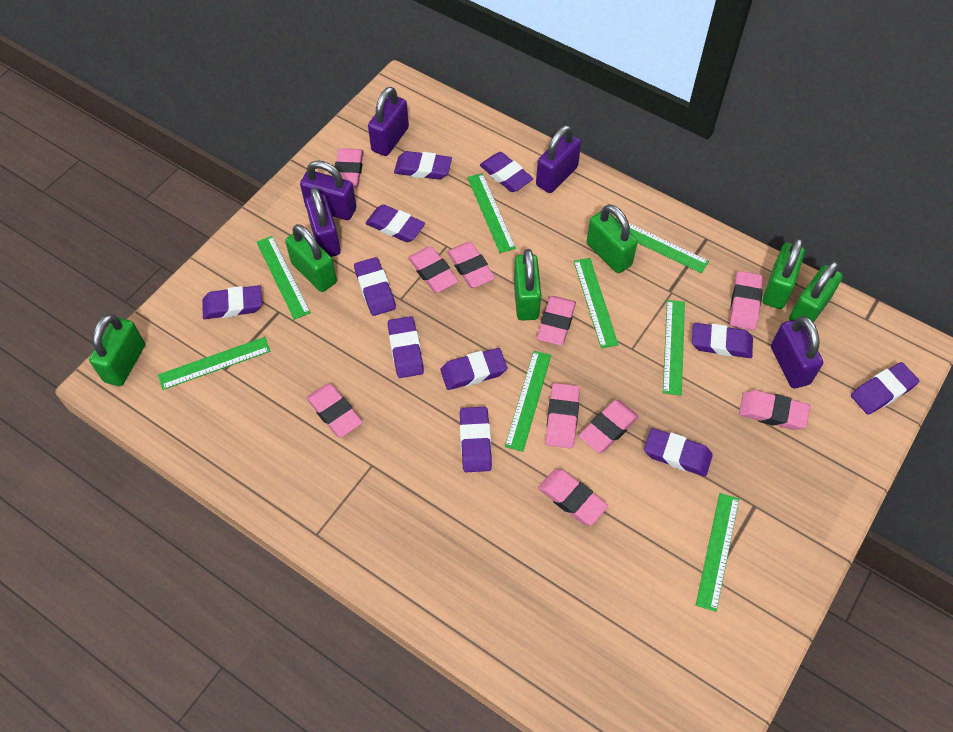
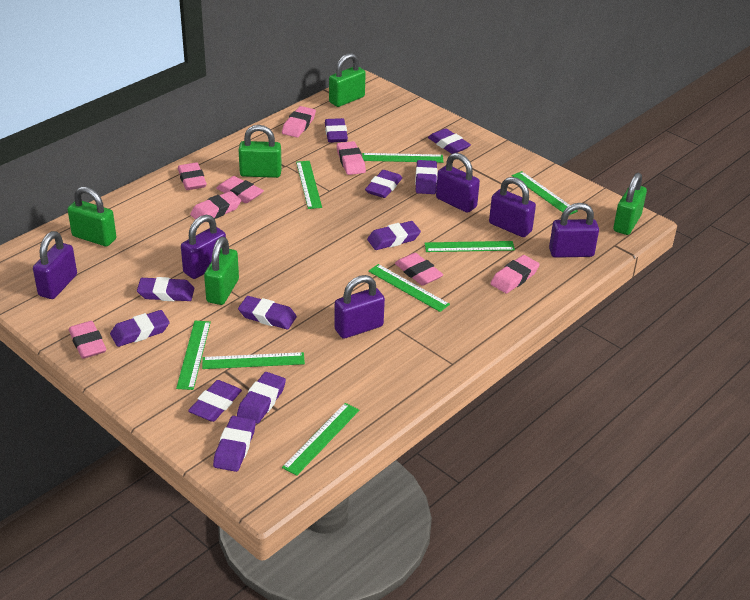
green padlock: 6 -> 5
pink eraser: 10 -> 8
purple padlock: 5 -> 6

